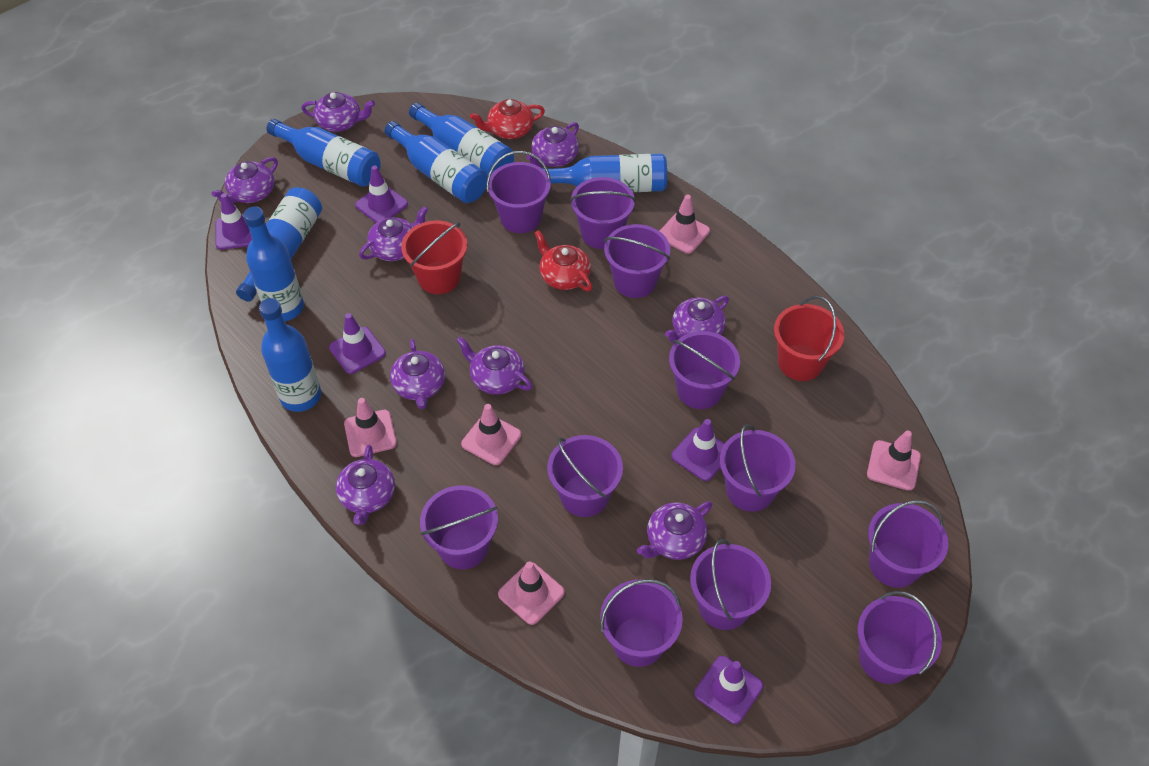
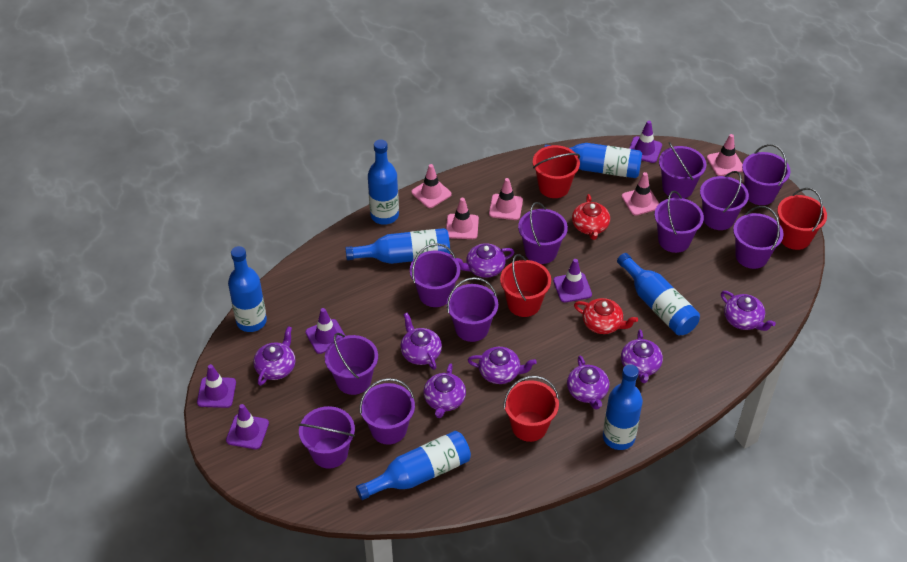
purple teapot: 9 -> 8
red bucket: 2 -> 4

